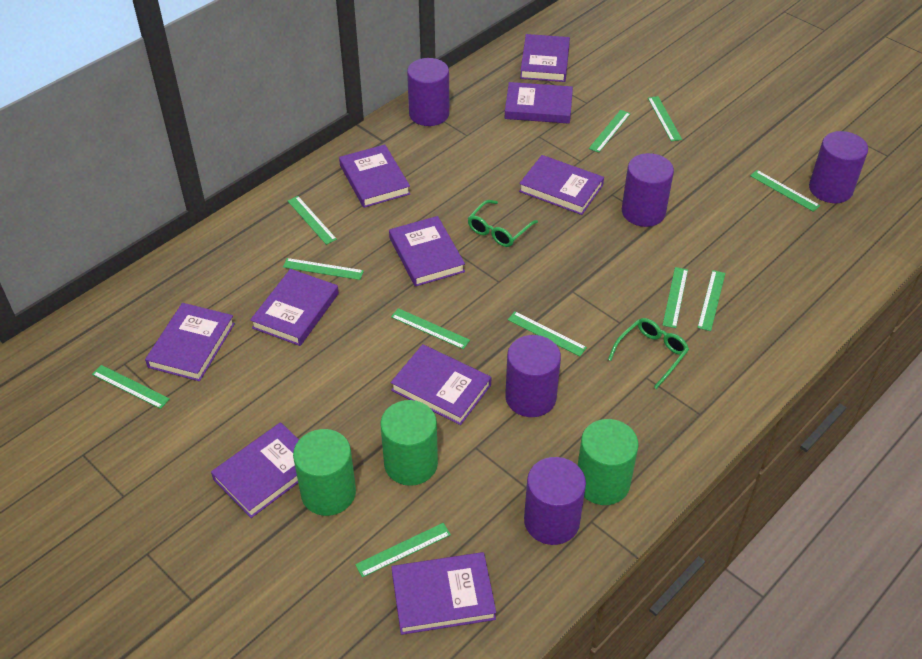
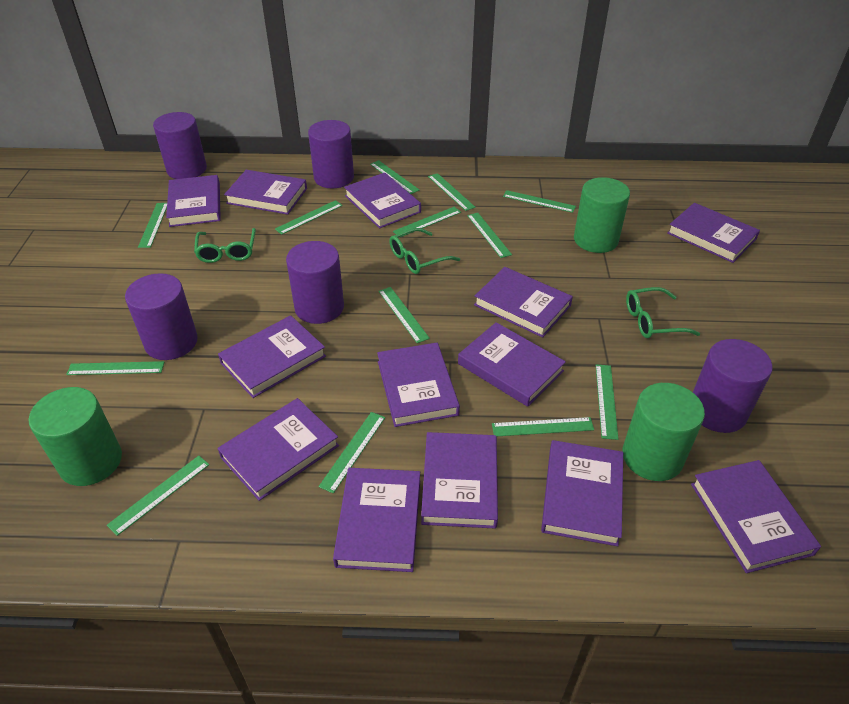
green glasses: 2 -> 3
green ruler: 11 -> 13
purple book: 10 -> 13

